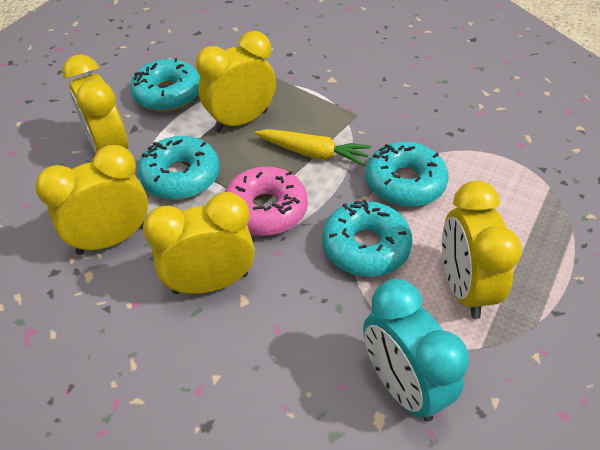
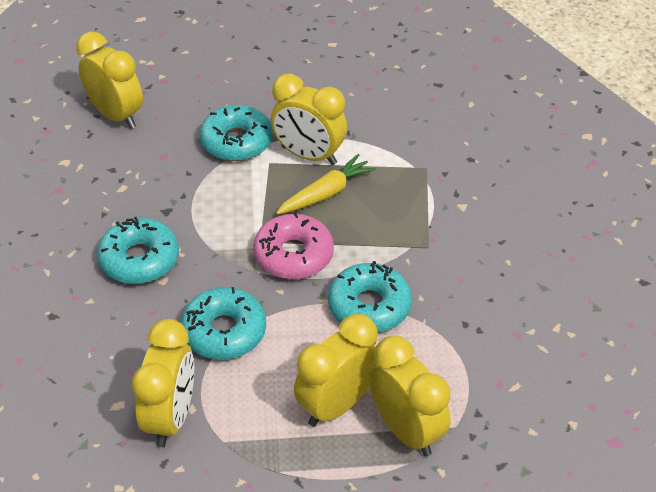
turquoise clock: 1 -> 0

